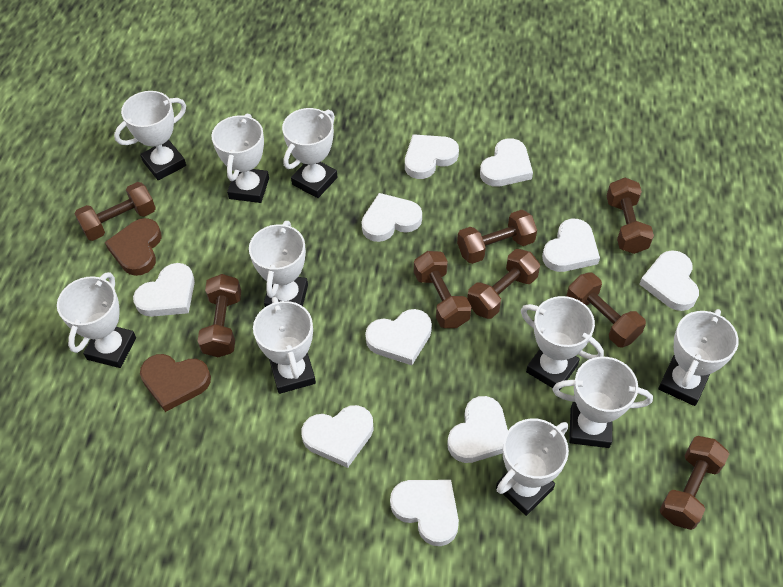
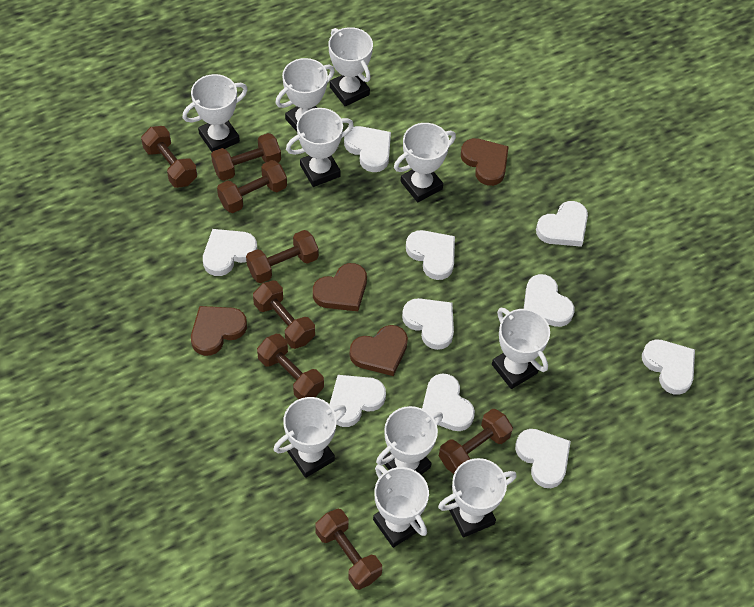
brown heart: 2 -> 4

